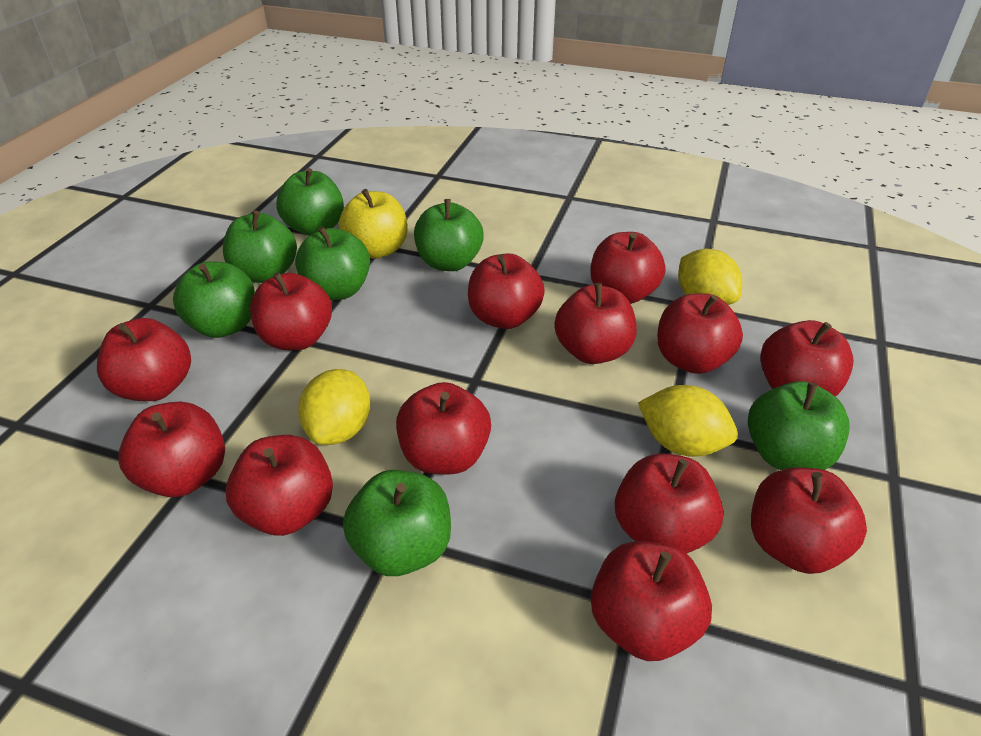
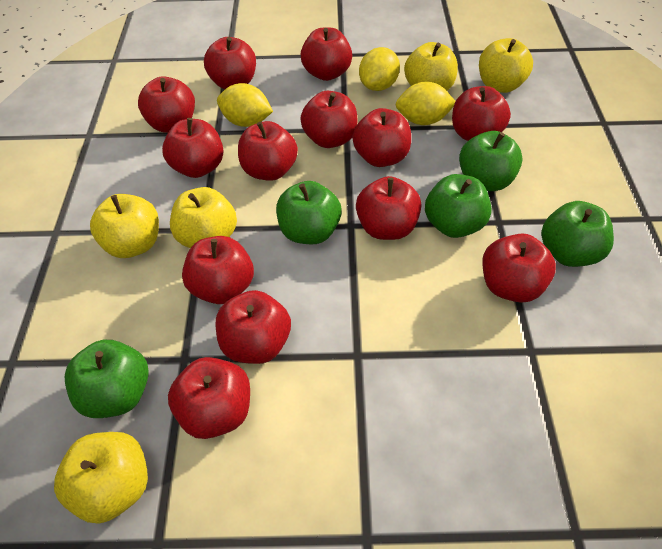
green apple: 7 -> 5
yellow apple: 1 -> 5

